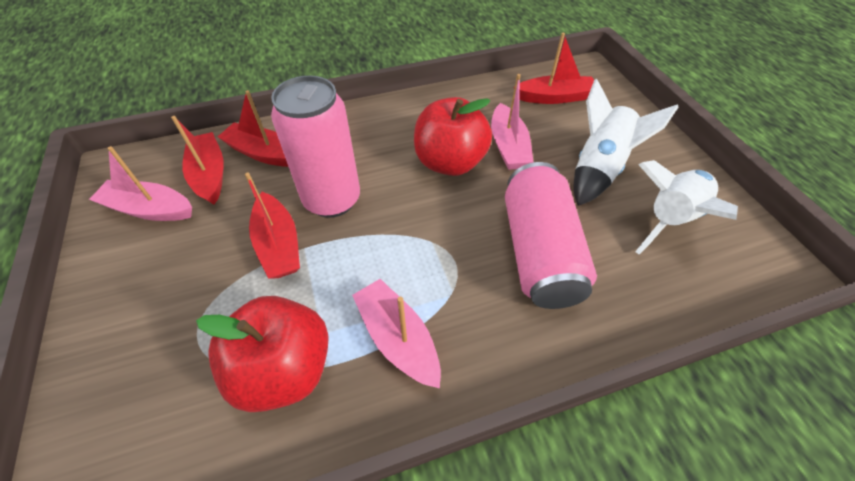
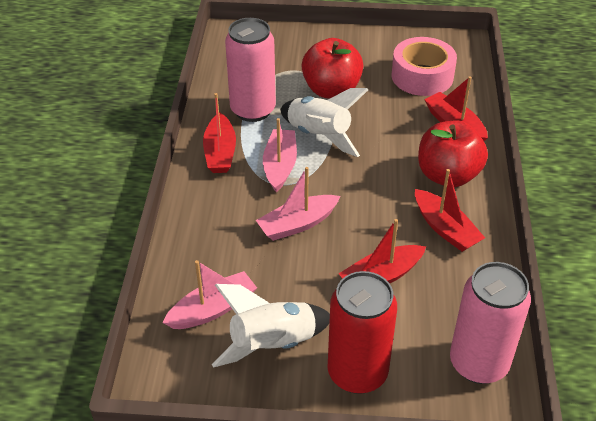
pink tape: 0 -> 1
red can: 0 -> 1

